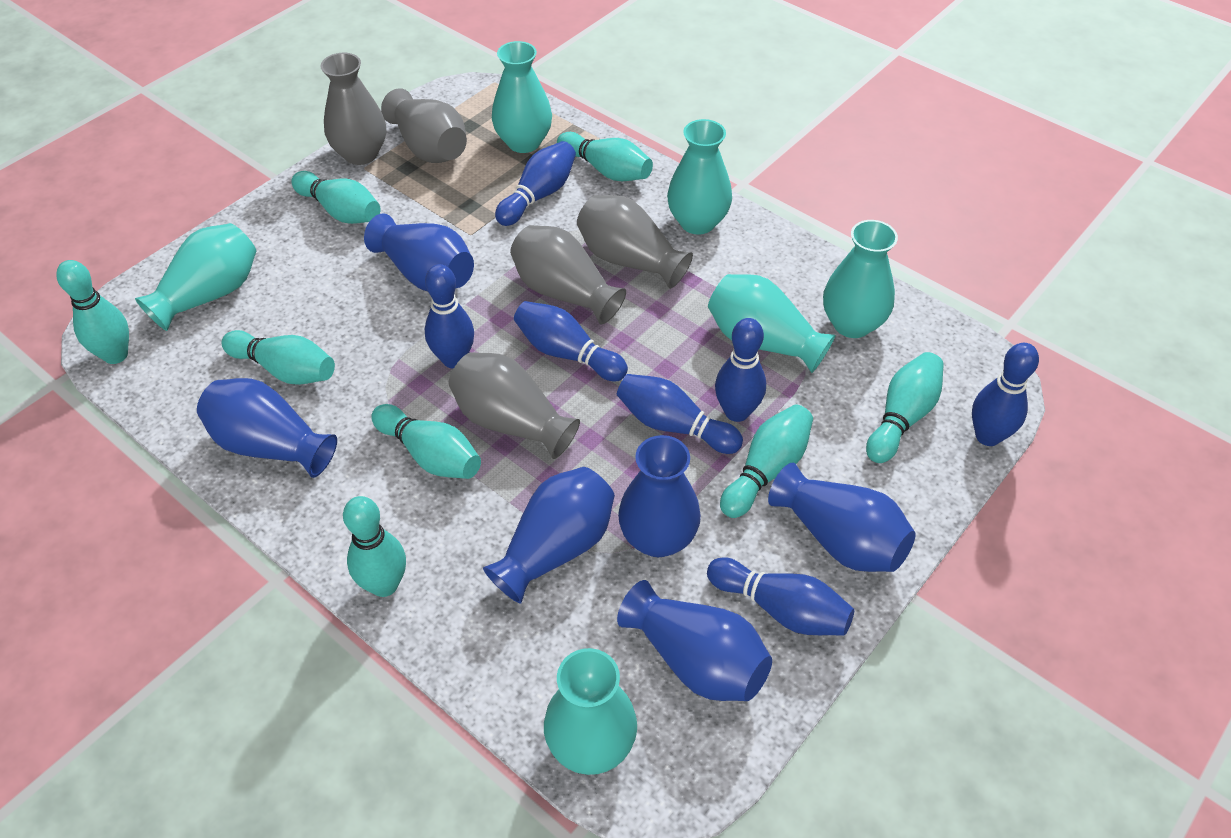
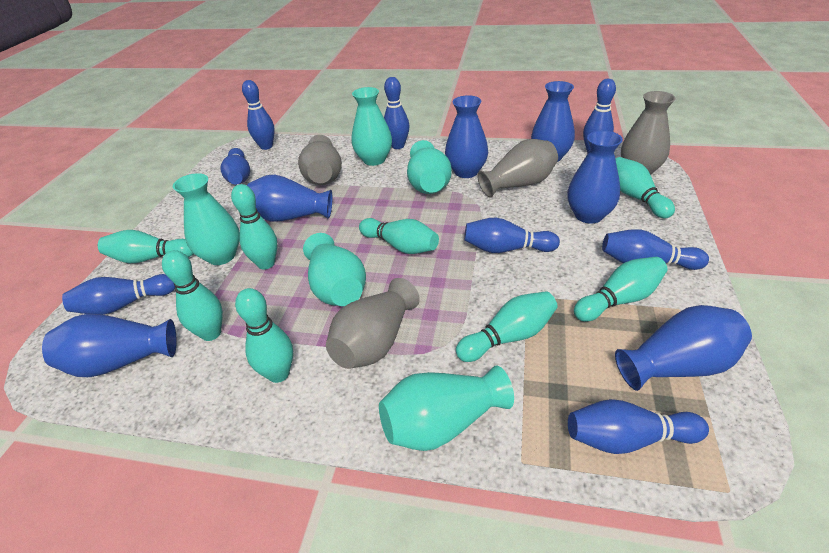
blue bowling pin: 7 -> 8
grey vase: 5 -> 4
turquoise vase: 6 -> 5

